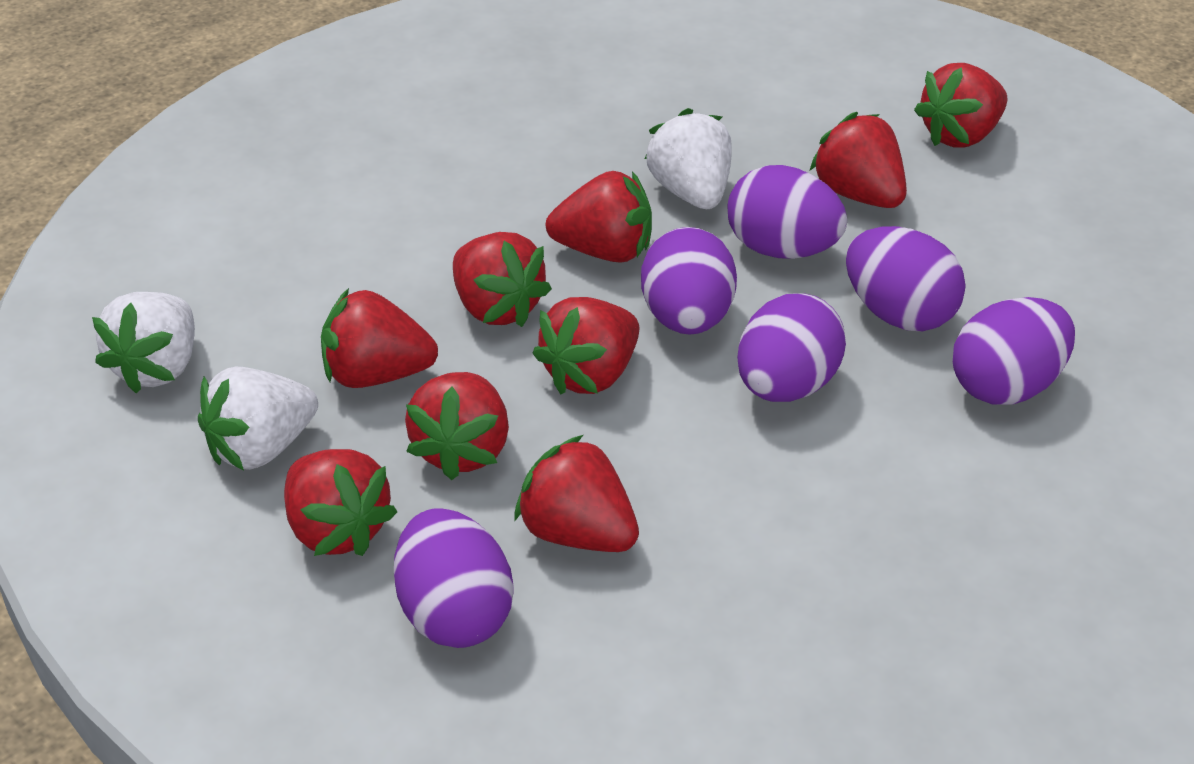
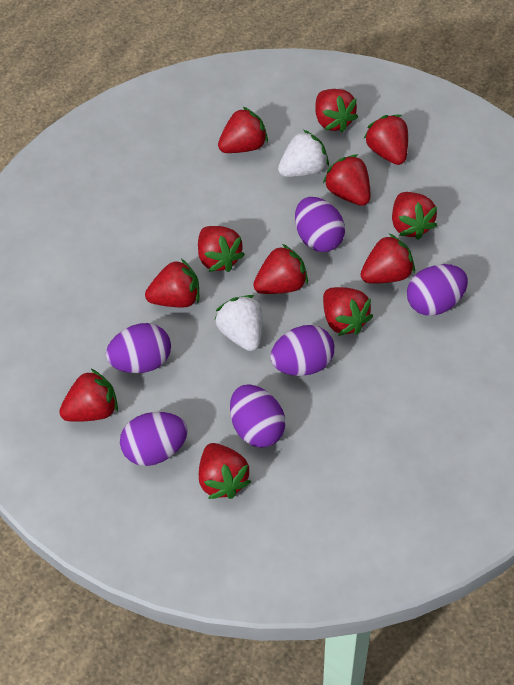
red strawberry: 9 -> 12
white strawberry: 3 -> 2

